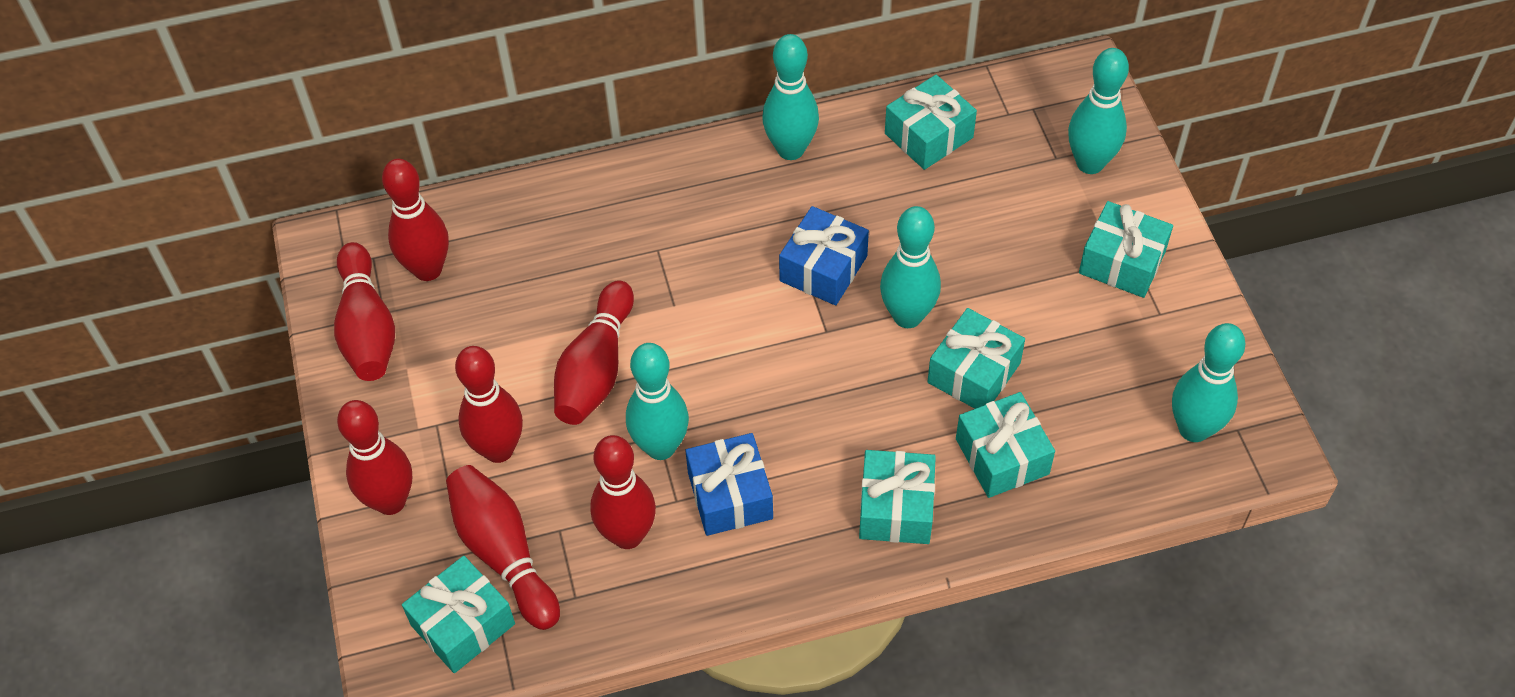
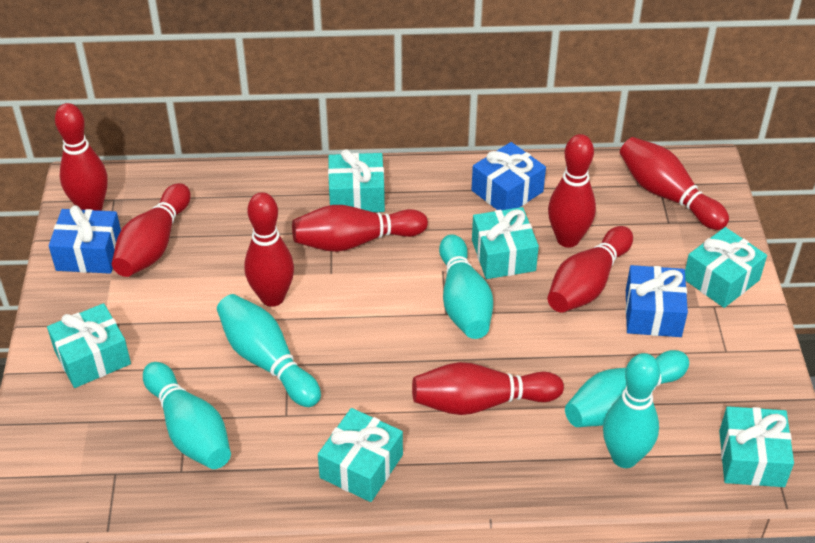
blue gift: 2 -> 3
red bowling pin: 7 -> 8

